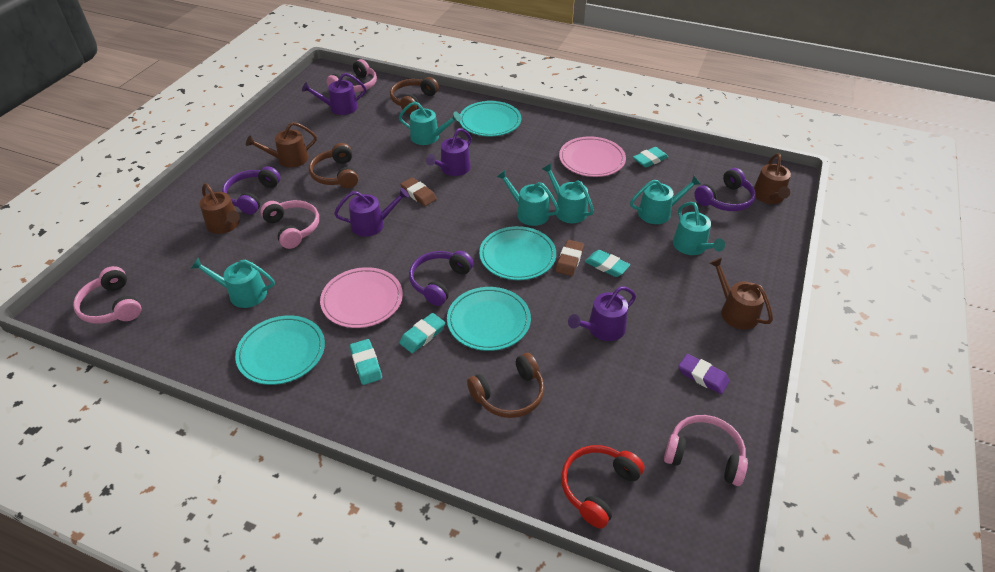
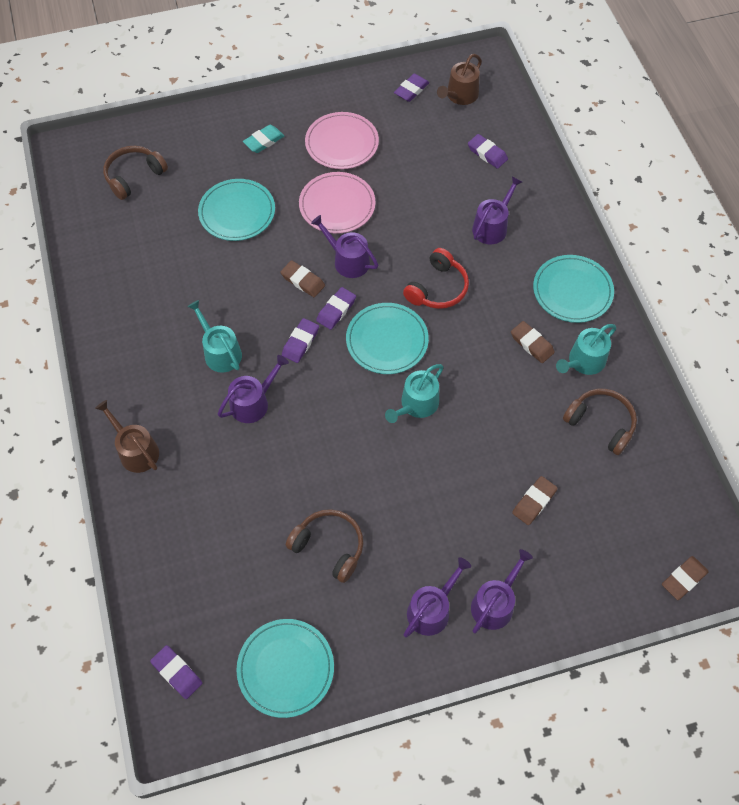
brown eraser: 2 -> 4
brown watering can: 4 -> 2
pink headphones: 4 -> 0
purple eraser: 1 -> 5
purple headphones: 3 -> 0
purple watering can: 4 -> 5
turquoise eraser: 4 -> 1
turquoise watering can: 6 -> 3

